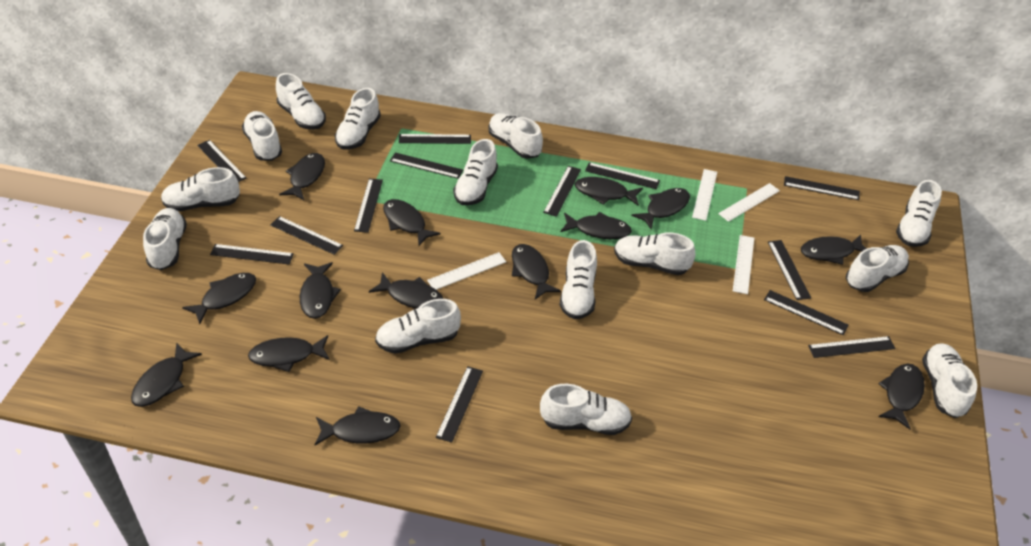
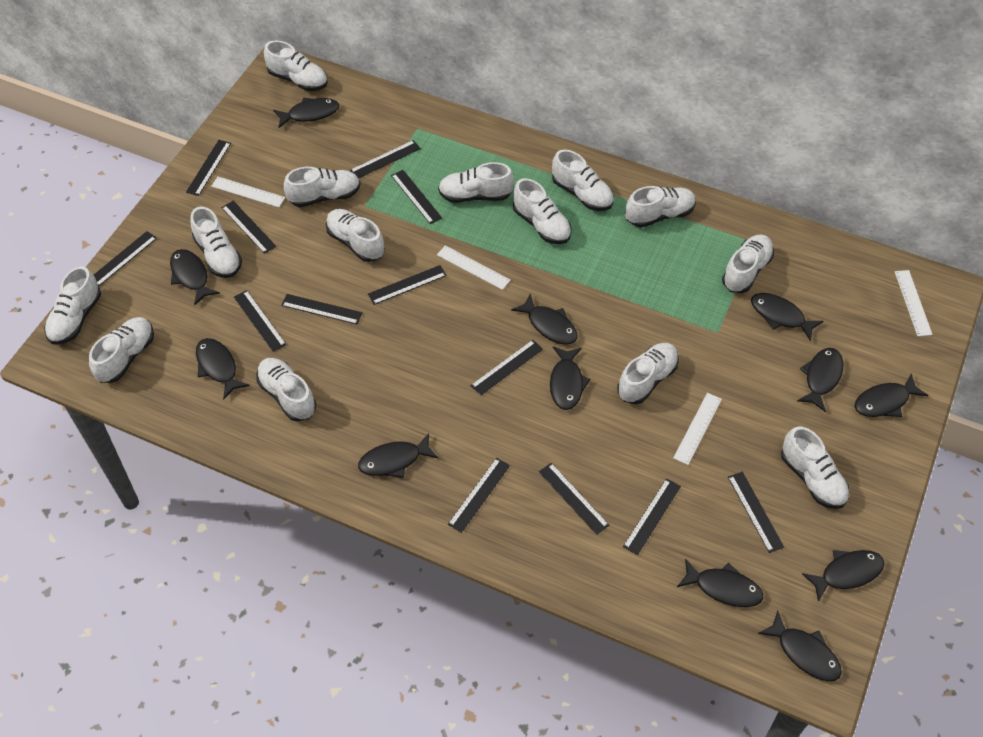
black fish: 14 -> 12

